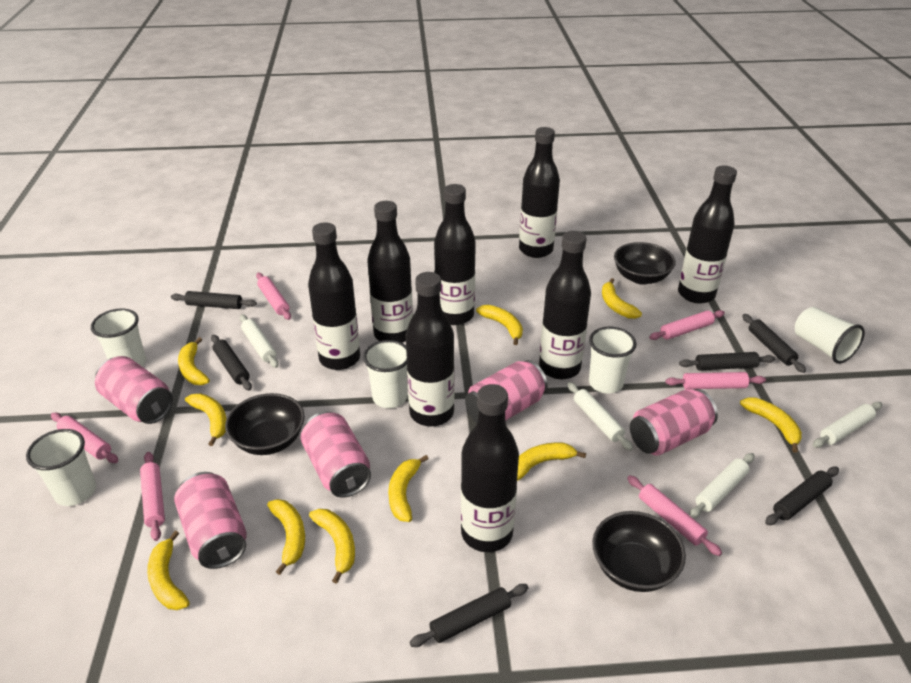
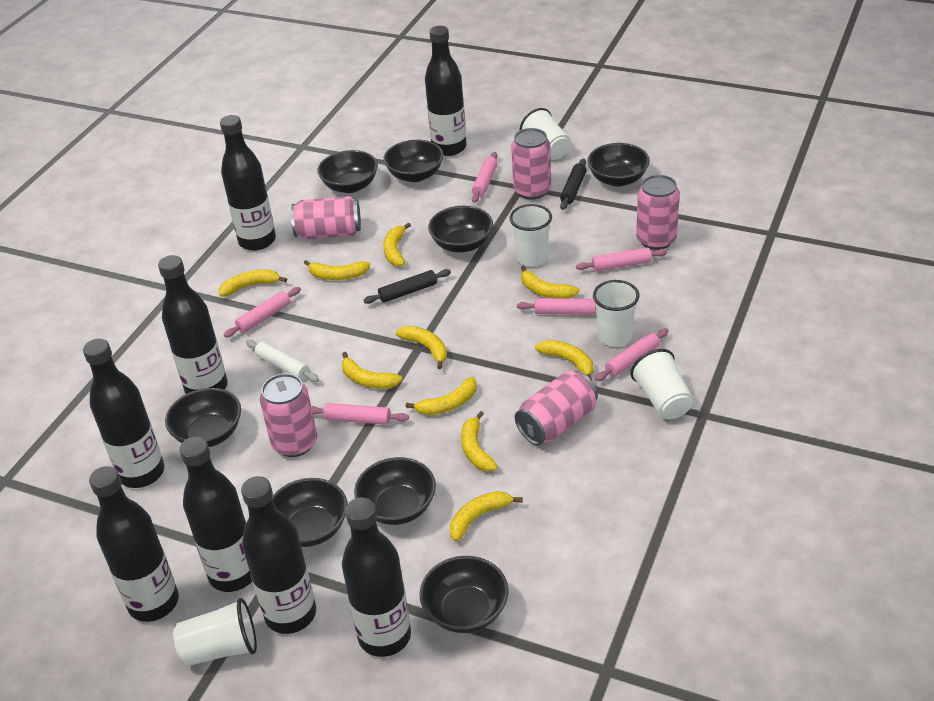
black bowl: 3 -> 8
black rolling pin: 6 -> 2
white rolling pin: 4 -> 1

